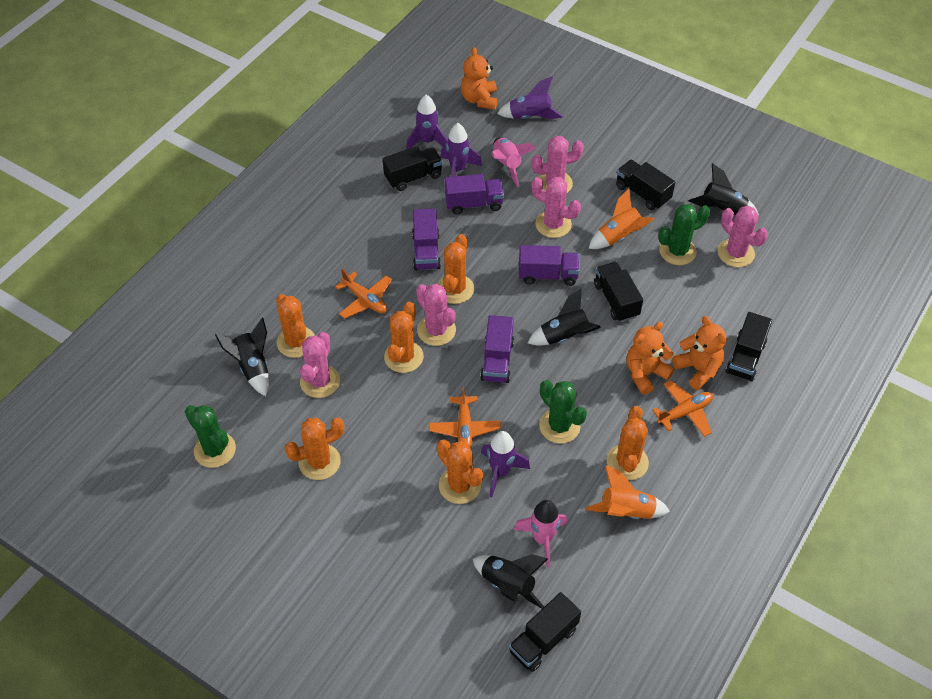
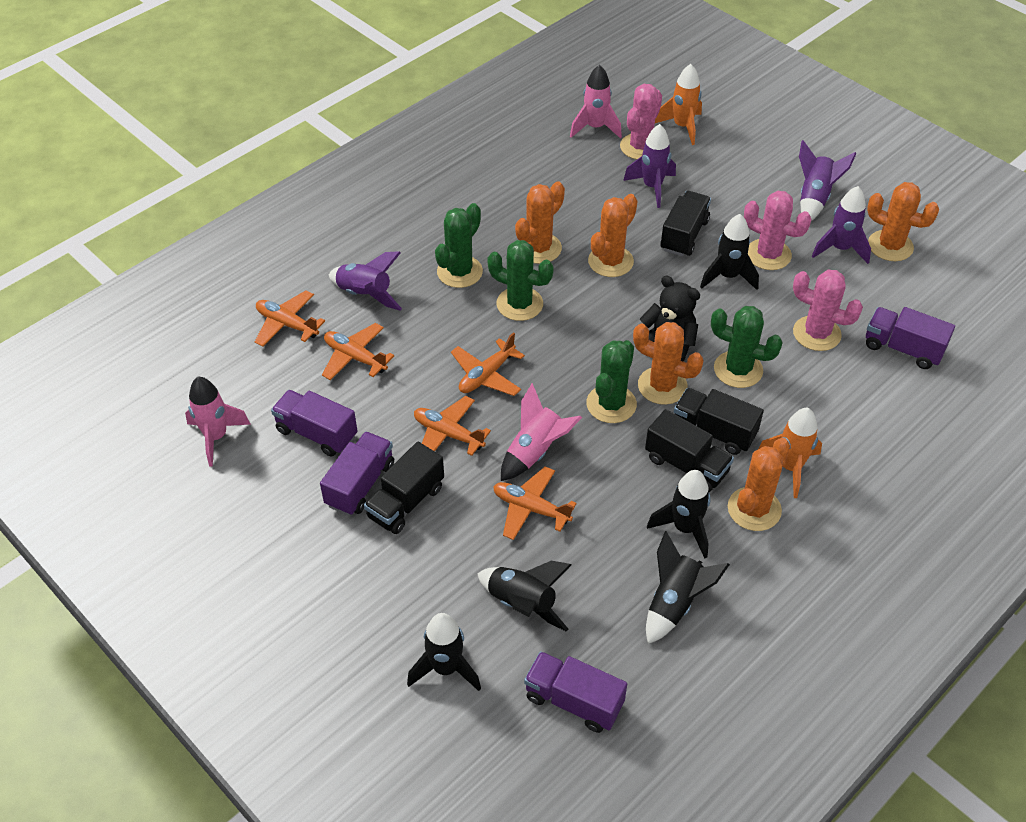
black rocket: 4 -> 5
black teddy bear: 0 -> 1
black truck: 5 -> 4
green cactus: 3 -> 4
orange cactus: 6 -> 5
orange plane: 3 -> 5
orange teddy bear: 3 -> 0
pink cactus: 5 -> 3
pink rocket: 2 -> 3

